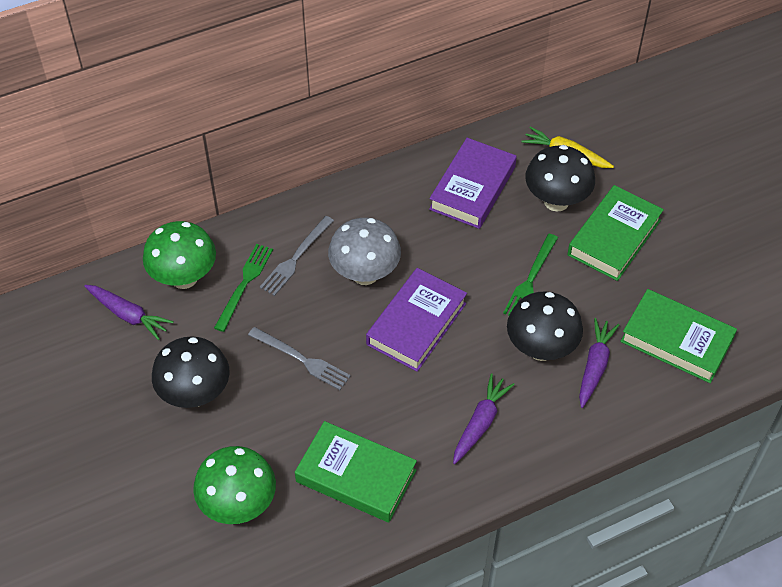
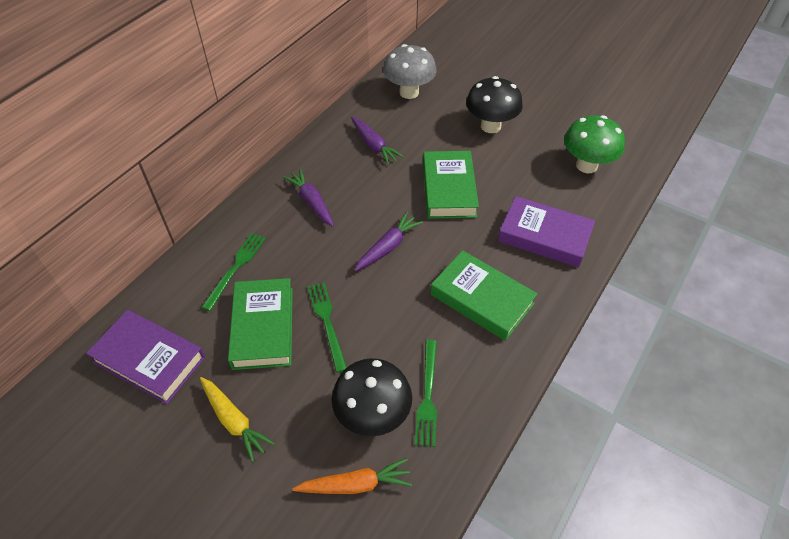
black mushroom: 3 -> 2
green fork: 2 -> 3
green mushroom: 2 -> 1
grey fork: 2 -> 0
orange carrot: 0 -> 1

